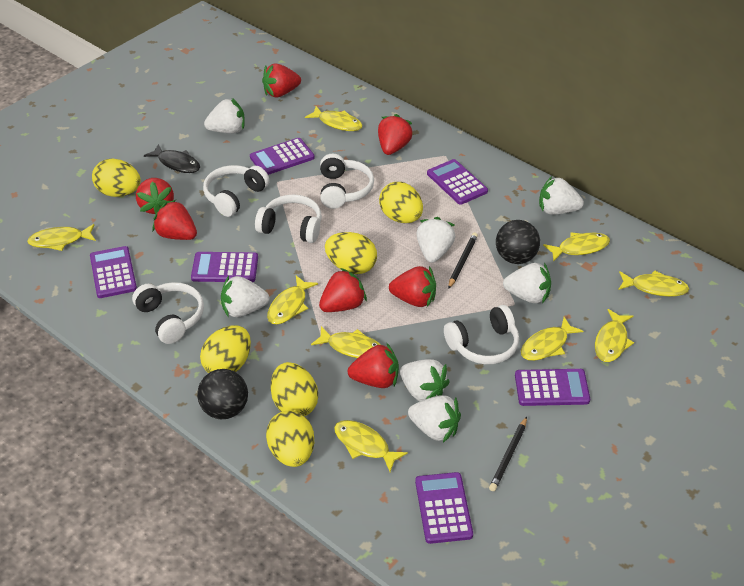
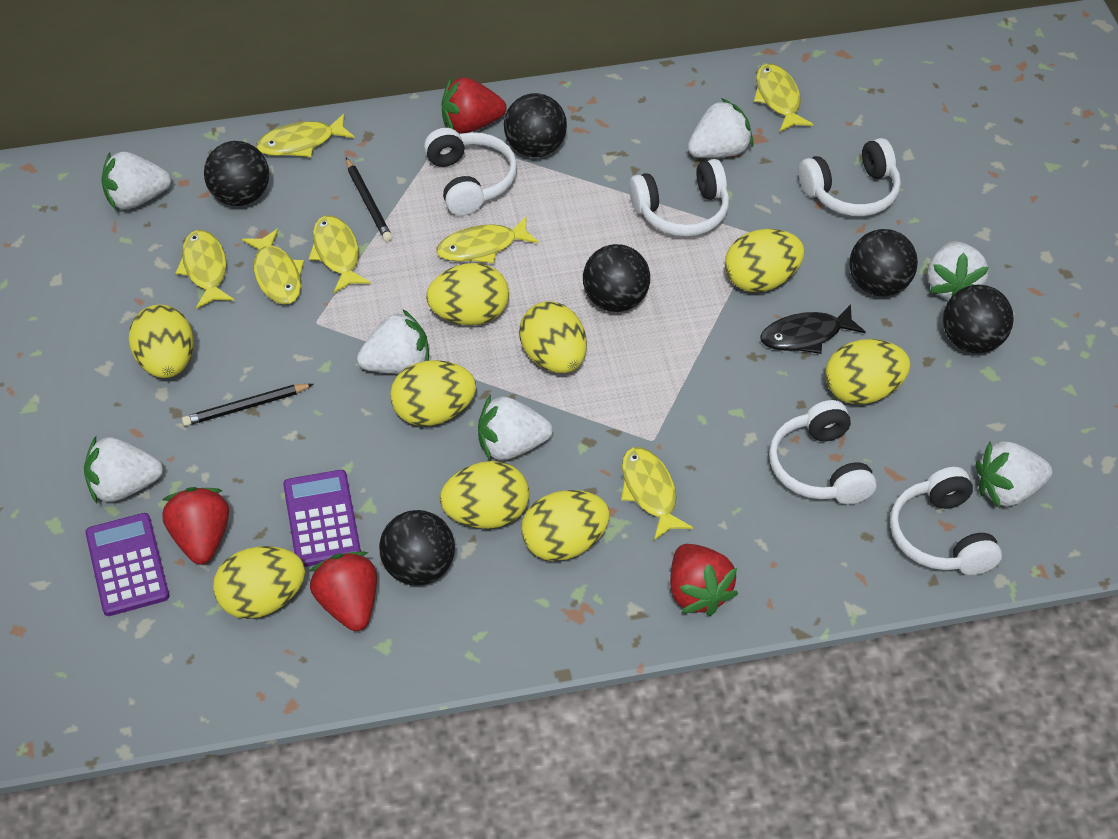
black ball: 2 -> 6
purple calculator: 6 -> 2
red strawberry: 7 -> 4
yellow egg: 6 -> 9
yellow fish: 9 -> 7

